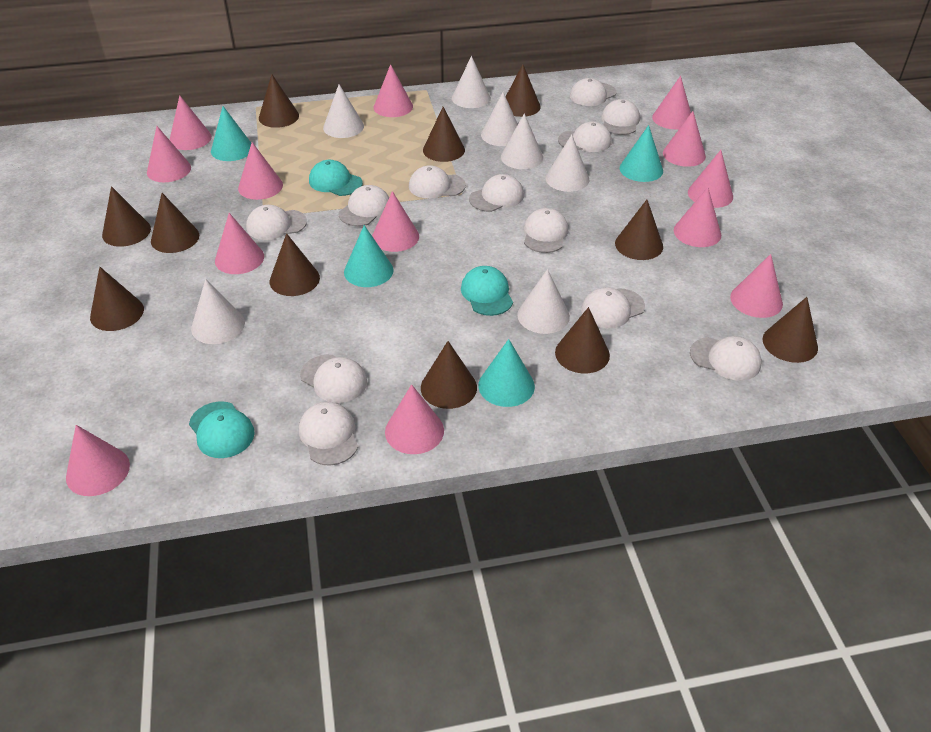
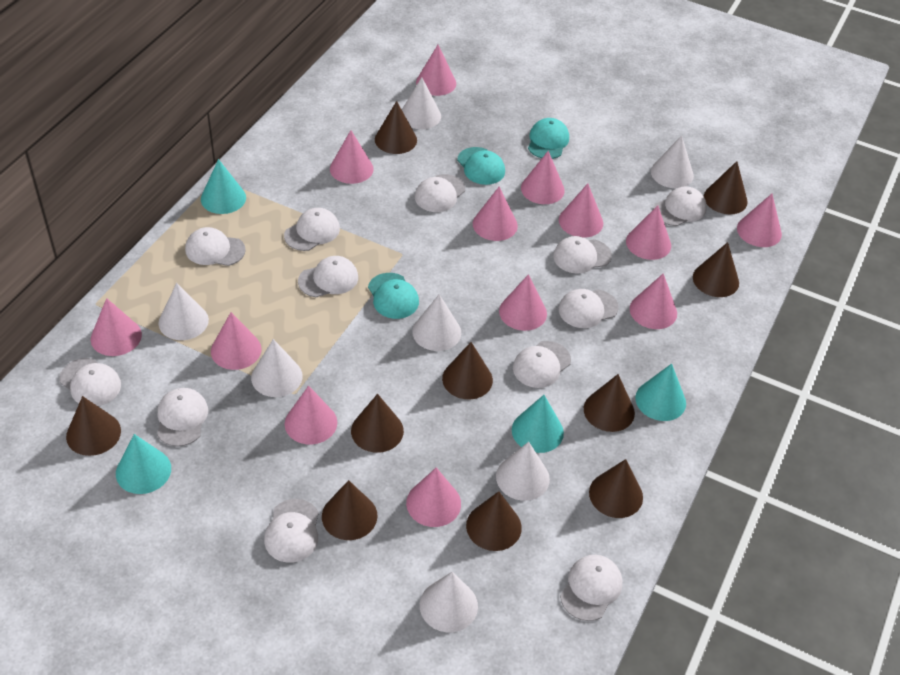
brown cone: 11 -> 10

